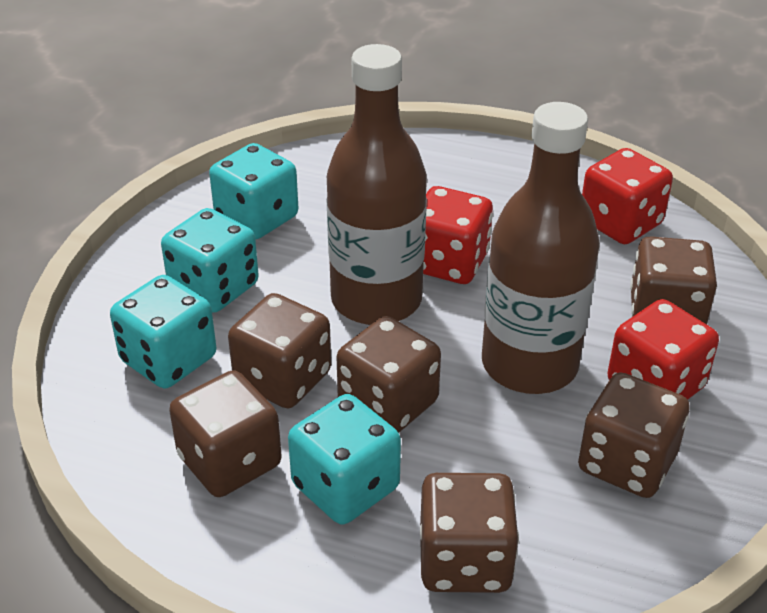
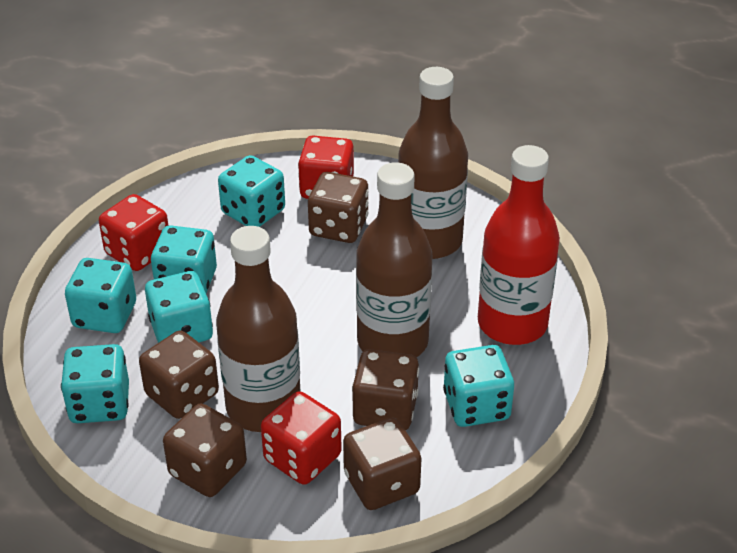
brown bottle: 2 -> 3
brown dice: 6 -> 5
red bottle: 0 -> 1
turquoise dice: 4 -> 6

